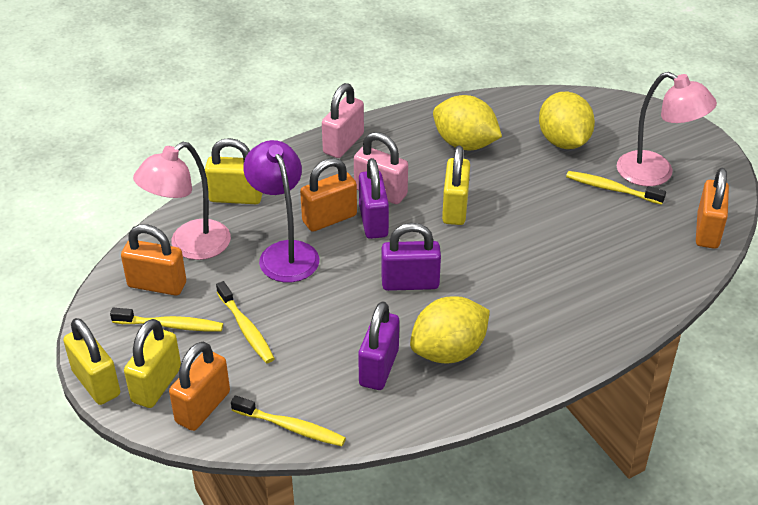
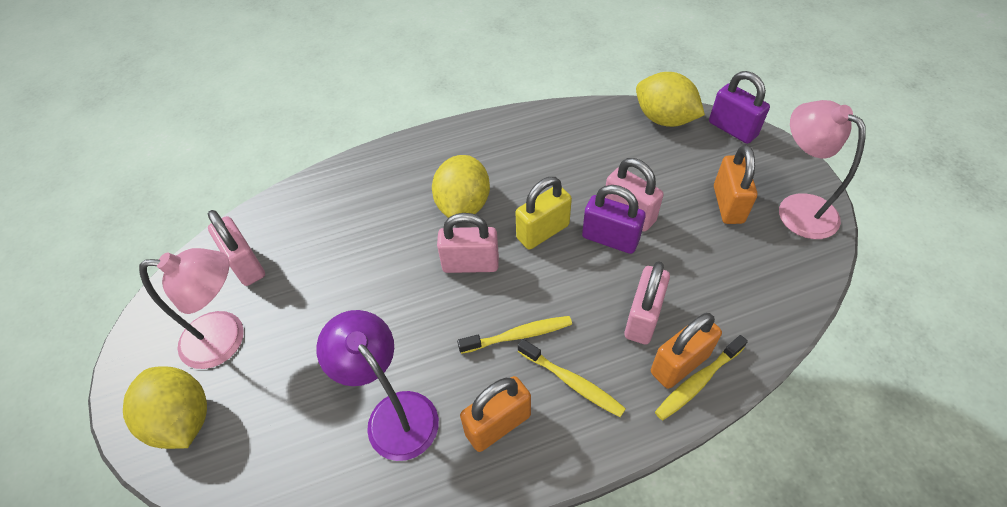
orange padlock: 4 -> 3
pink padlock: 2 -> 4
purple padlock: 3 -> 2
yellow padlock: 4 -> 1
yellow toothbrush: 4 -> 3

